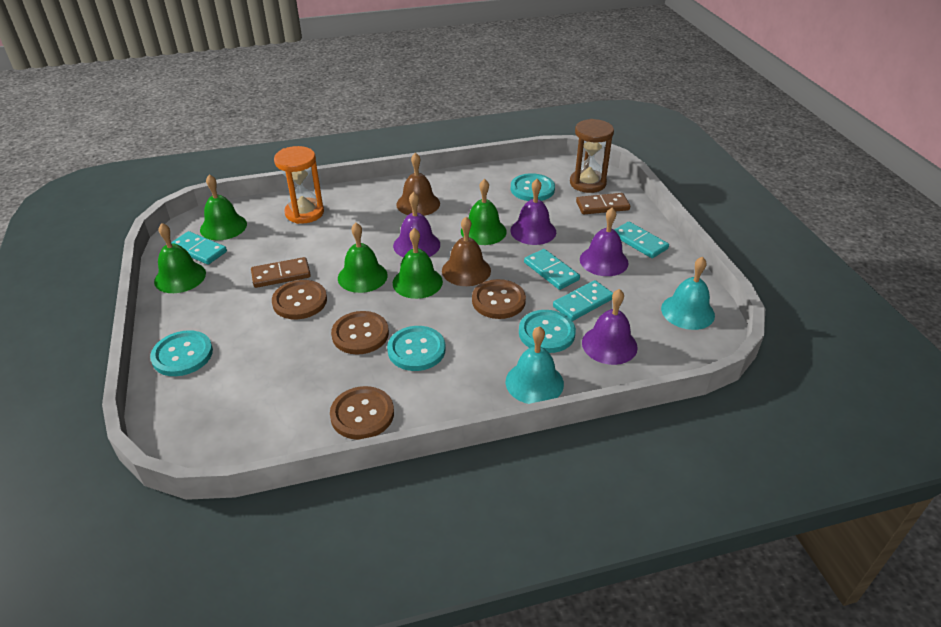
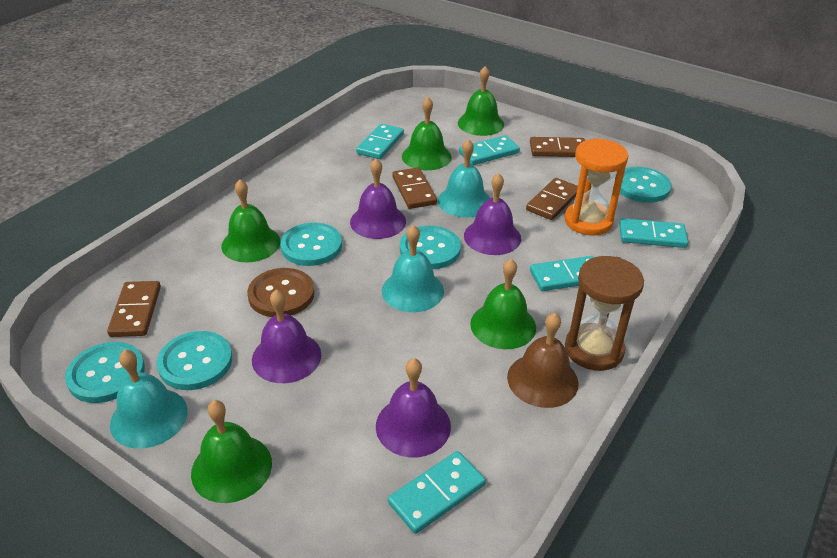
brown bell: 2 -> 1
brown button: 4 -> 1
brown domino: 2 -> 4
turquoise bell: 2 -> 3
turquoise button: 4 -> 5
turquoise domino: 4 -> 5

